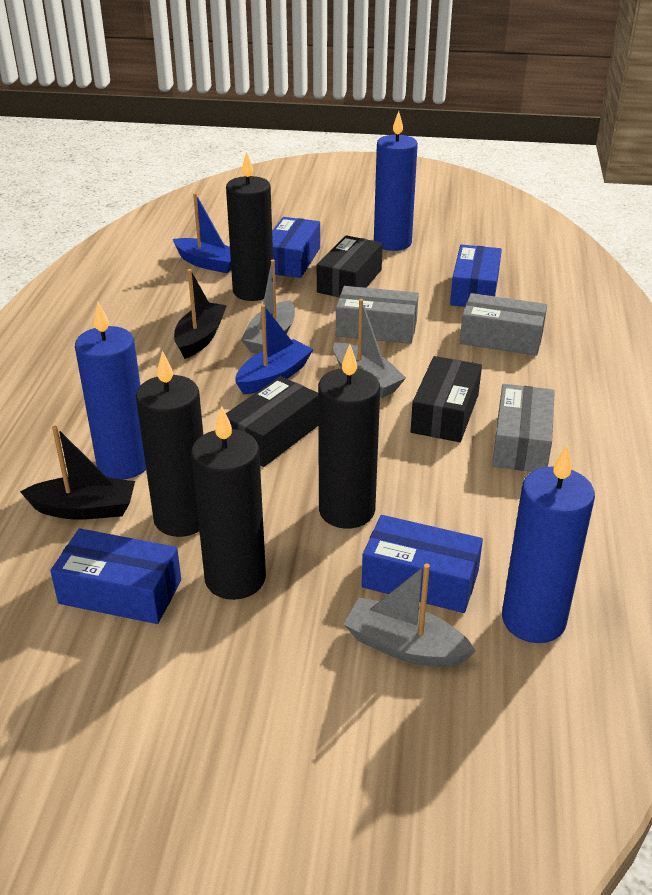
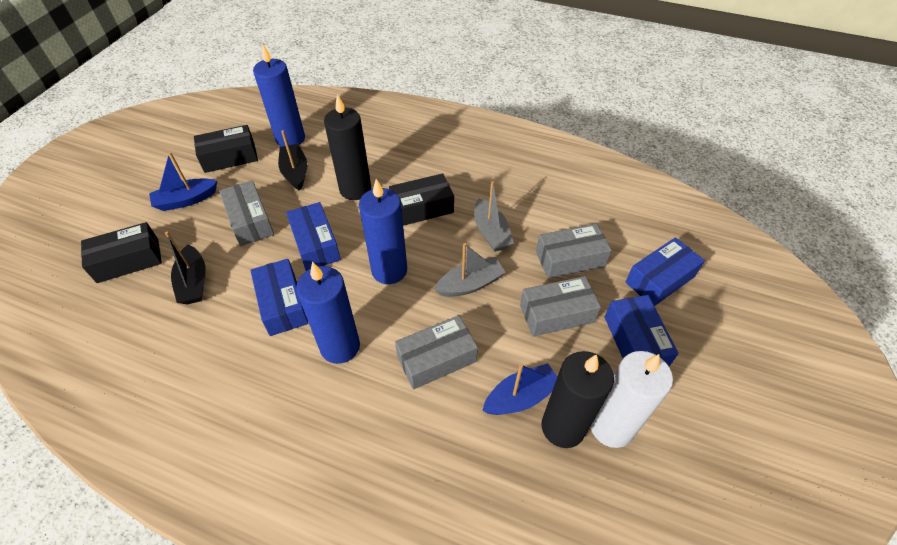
black candle: 4 -> 2
grey boat: 3 -> 2
grey box: 3 -> 4
white candle: 0 -> 1

